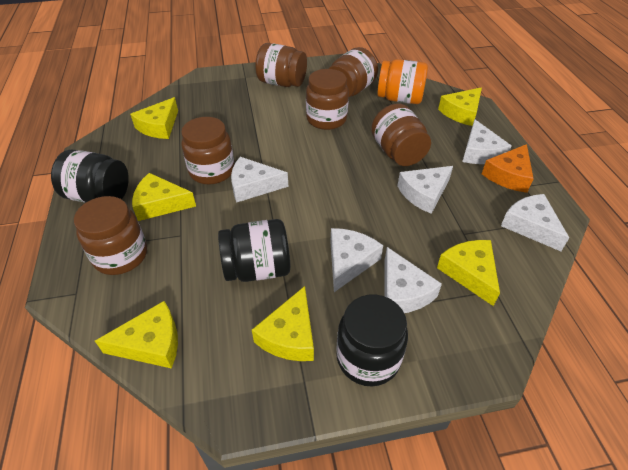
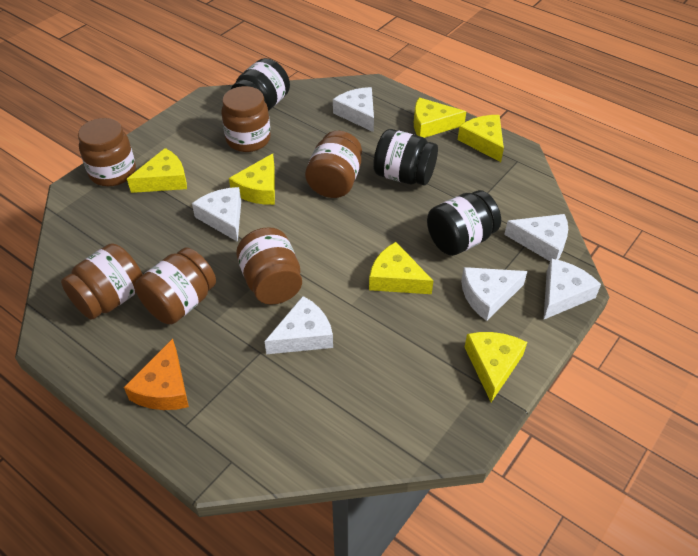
orange jar: 1 -> 0

